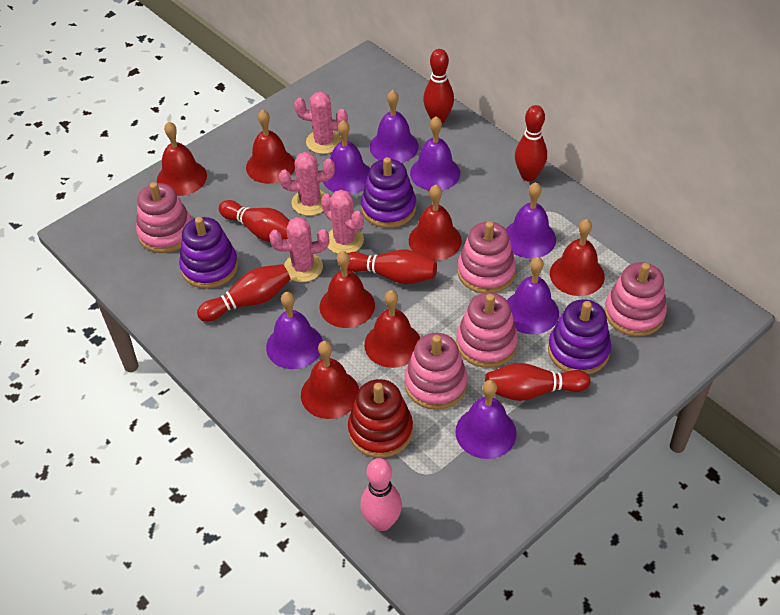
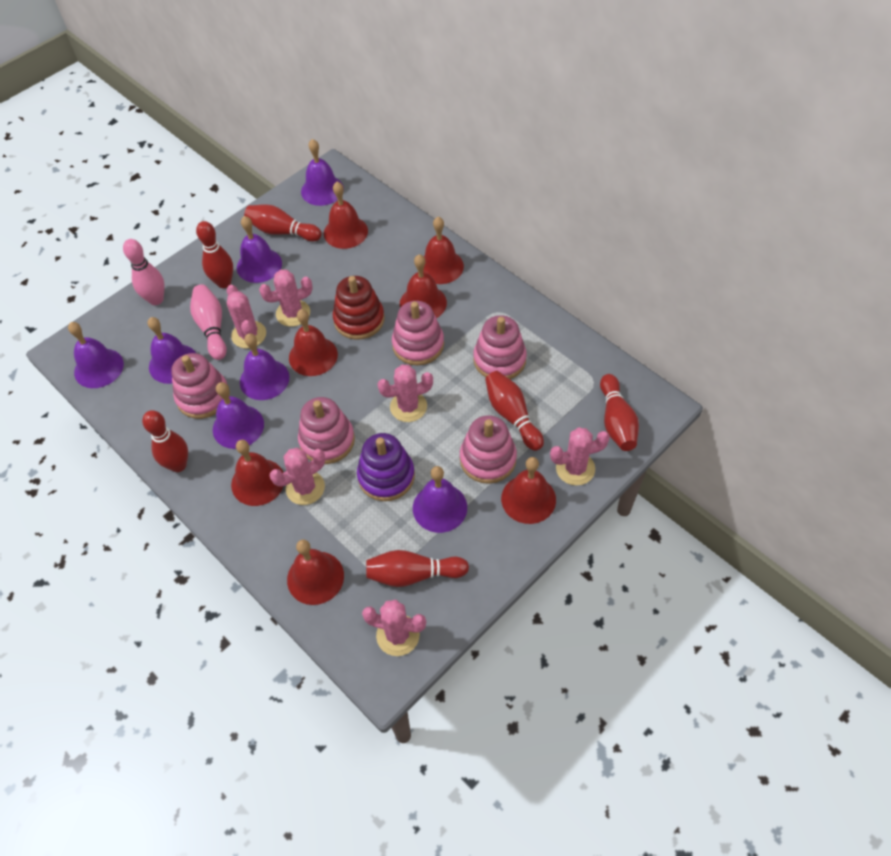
pink bowling pin: 1 -> 2
pink cactus: 4 -> 6
purple stacking toy: 3 -> 1

